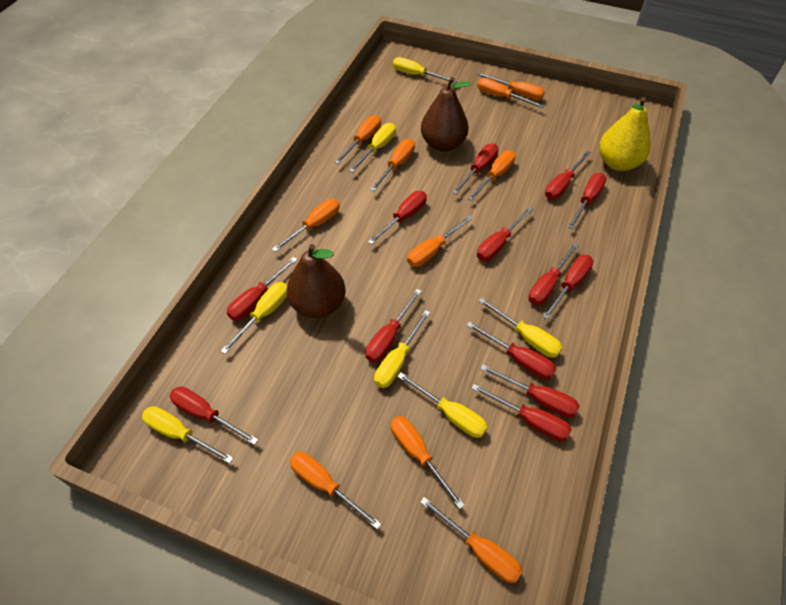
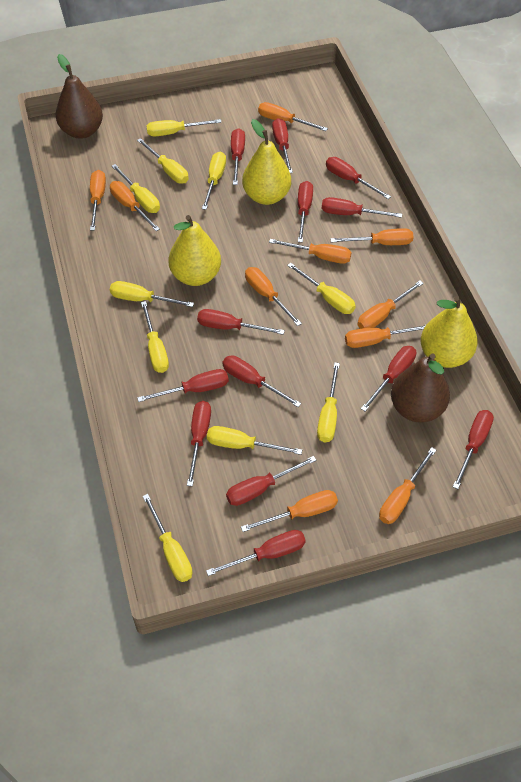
yellow pear: 1 -> 3
yellow screwdriver: 7 -> 10

